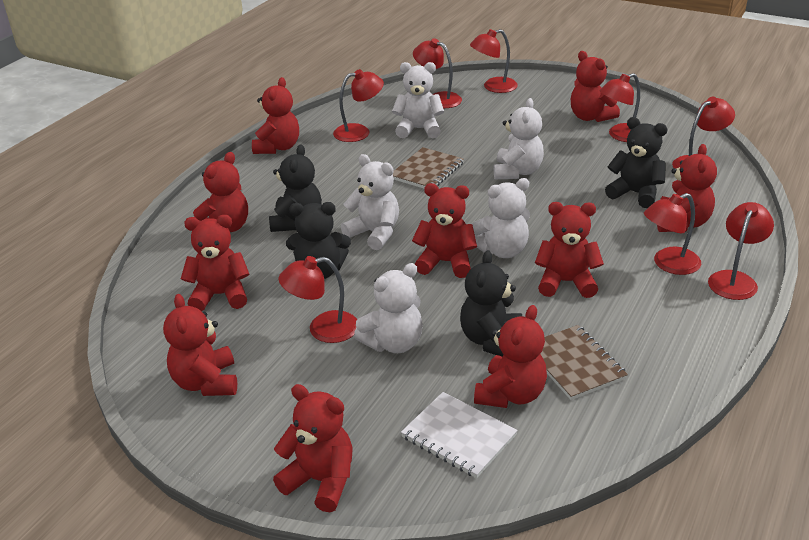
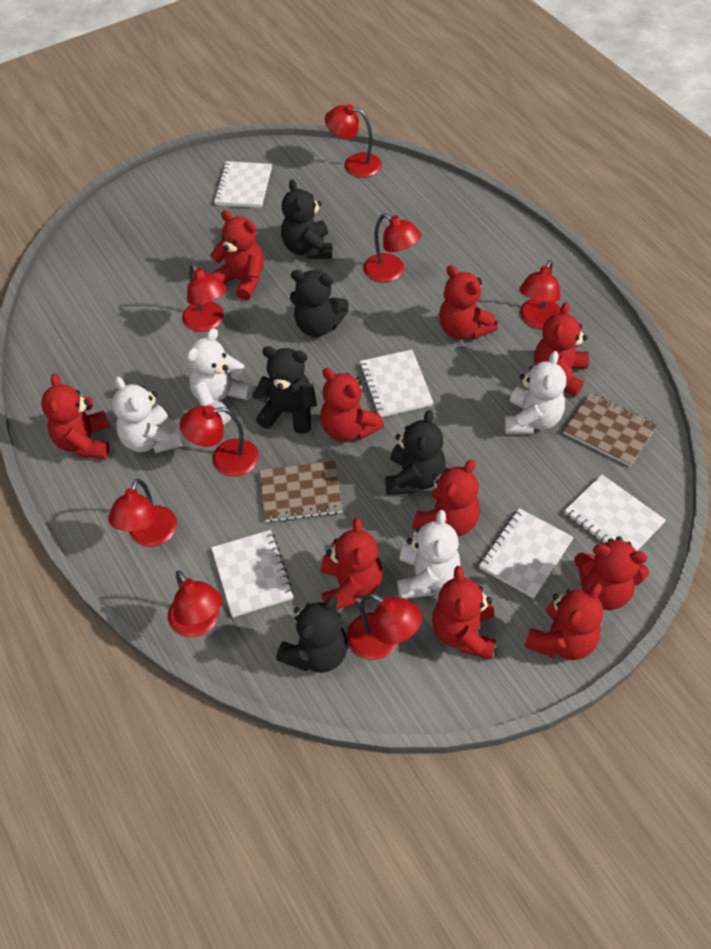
black teddy bear: 4 -> 5
white notebook: 1 -> 5
white teddy bear: 5 -> 4

